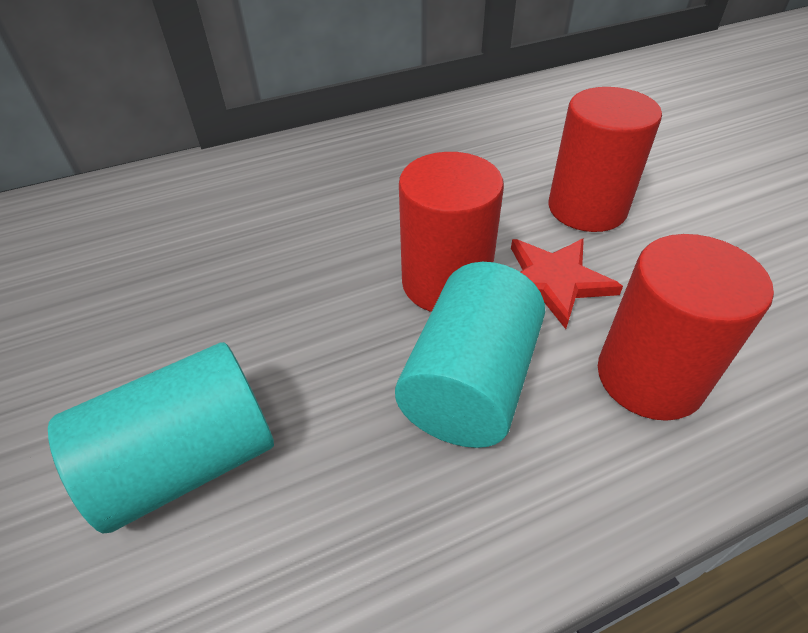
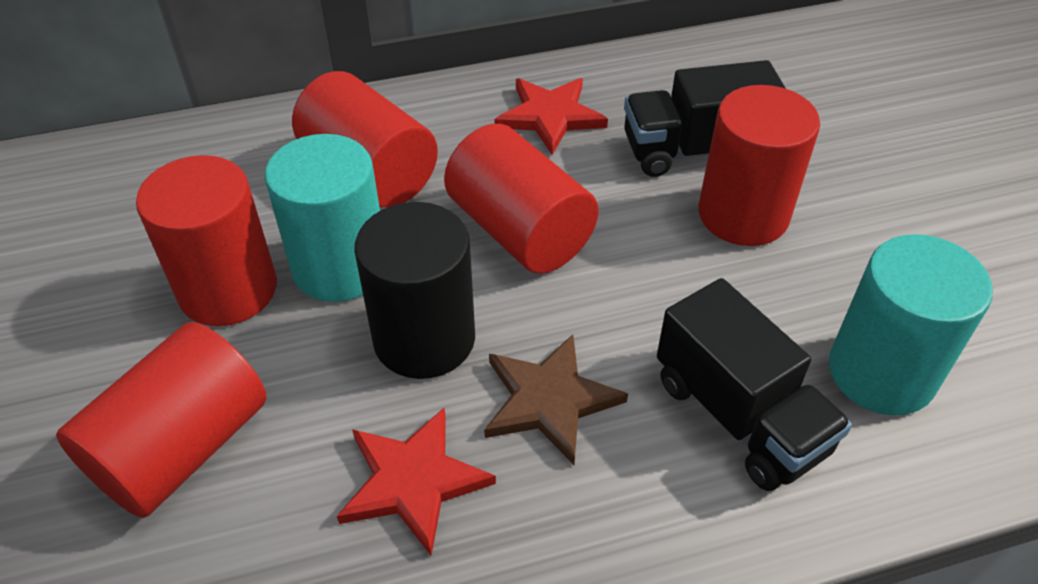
black cylinder: 0 -> 1
black truck: 0 -> 2
brown star: 0 -> 1
red cylinder: 3 -> 5
red star: 1 -> 2

